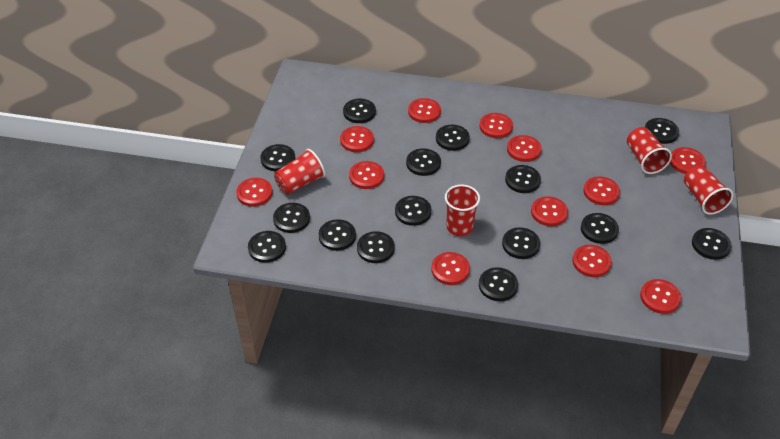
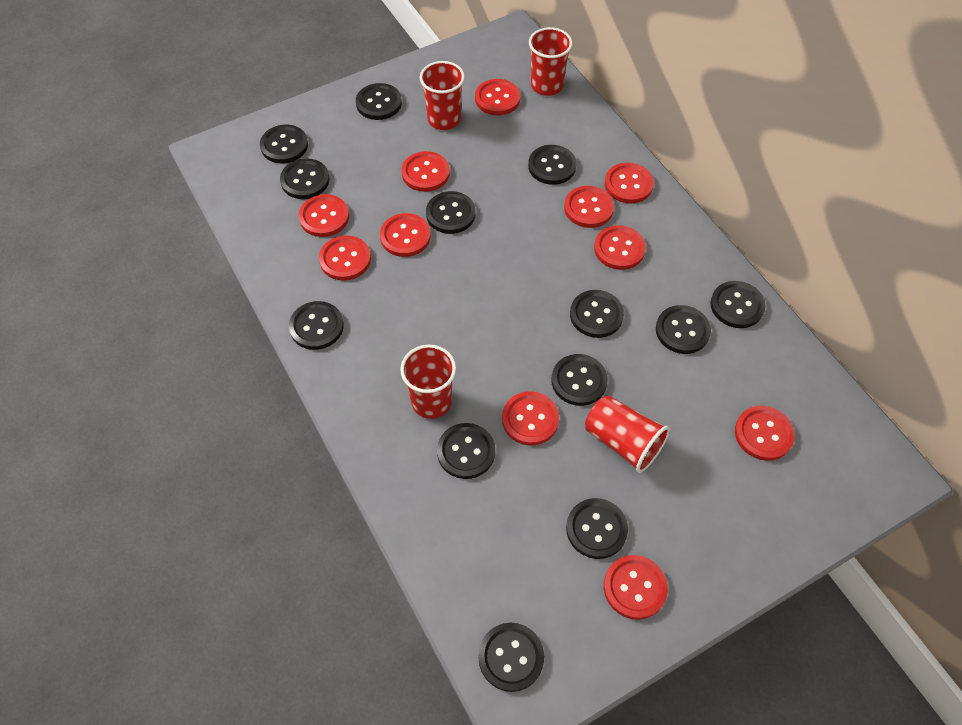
black button: 15 -> 13
red button: 12 -> 11

